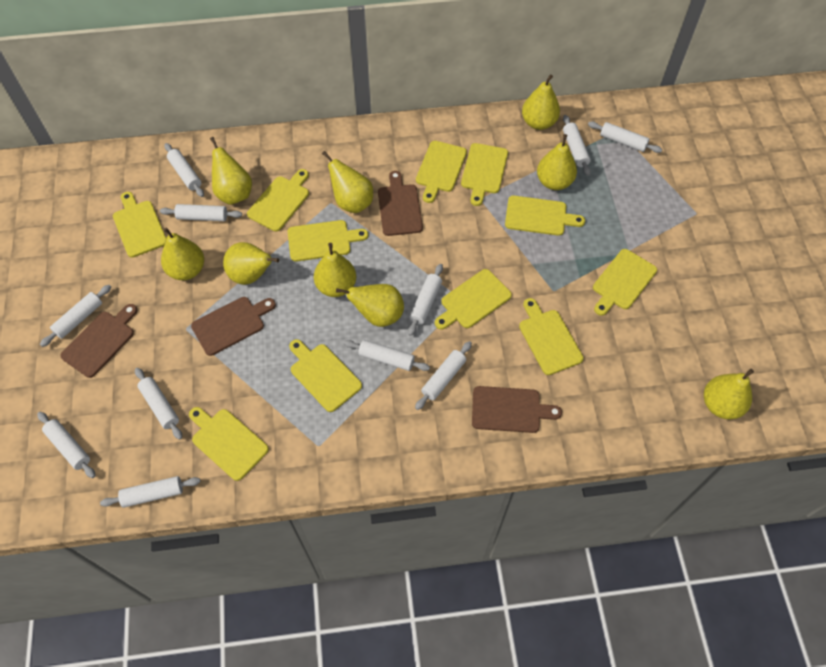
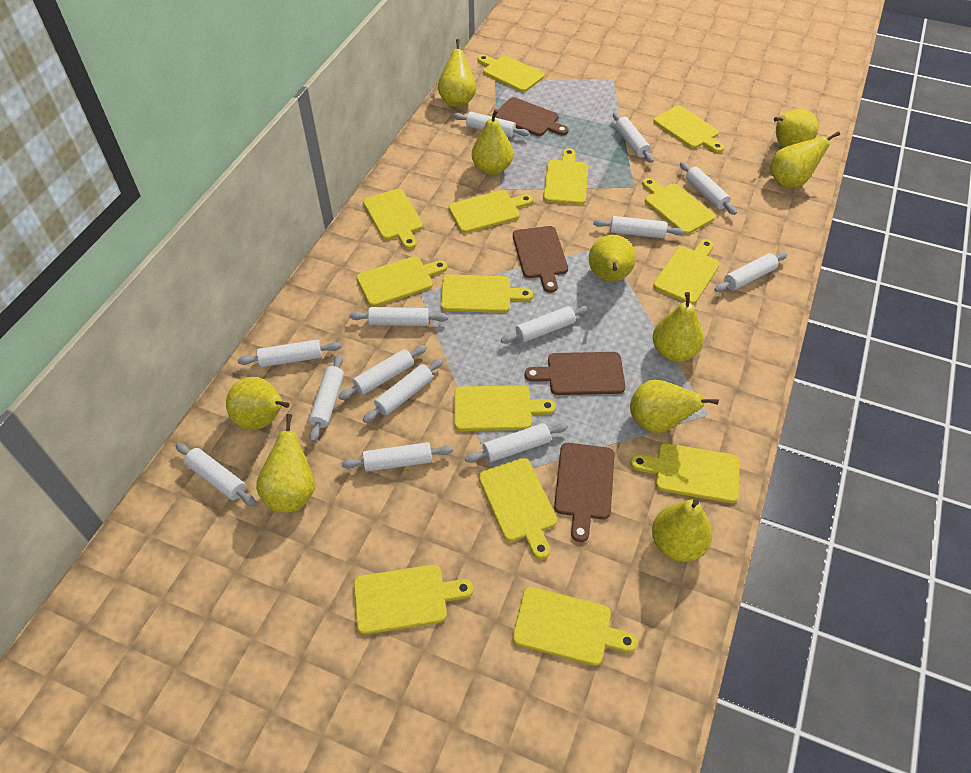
white rolling pin: 11 -> 14
yellow cutting board: 11 -> 14
yellow pear: 9 -> 10

